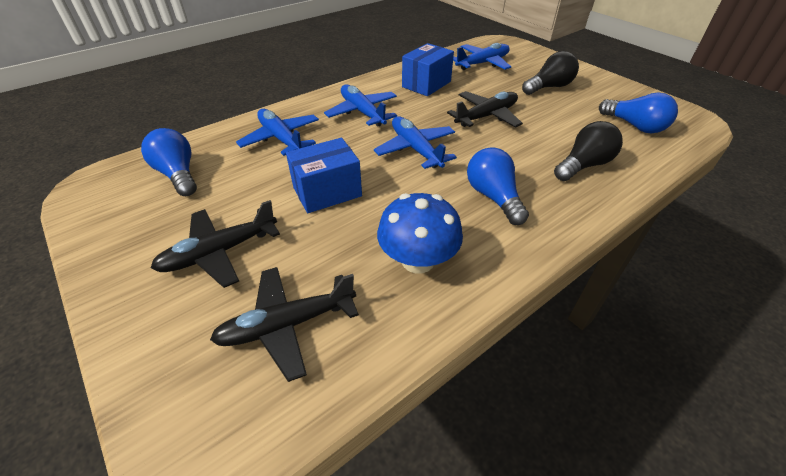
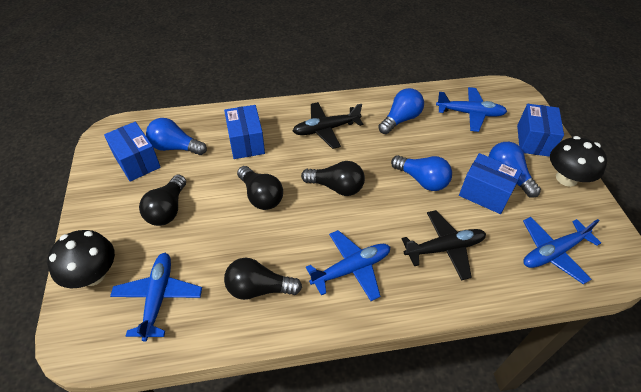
black light bulb: 2 -> 4
black mushroom: 0 -> 2
black plane: 3 -> 2
blue box: 2 -> 4
blue light bulb: 3 -> 4
blue mushroom: 1 -> 0

